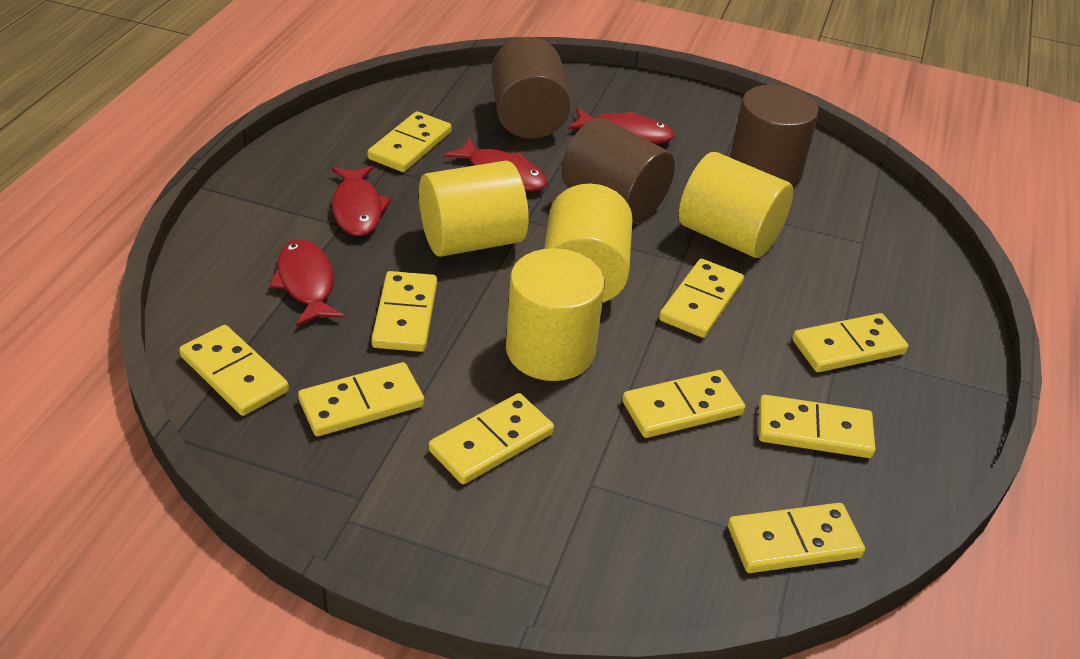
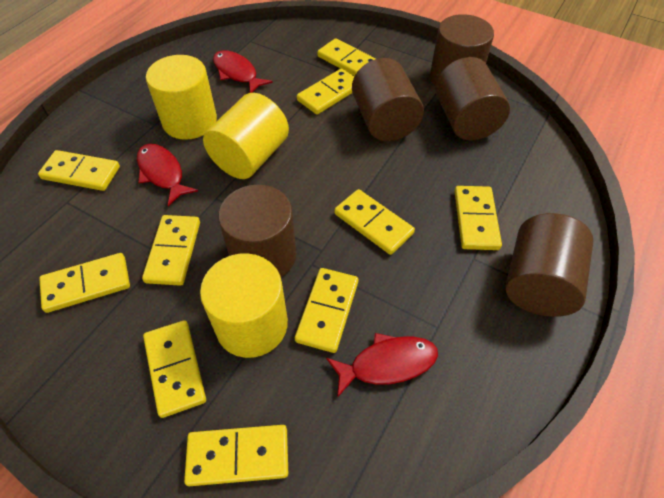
brown cylinder: 3 -> 5
red fish: 4 -> 3
yellow cylinder: 4 -> 3

